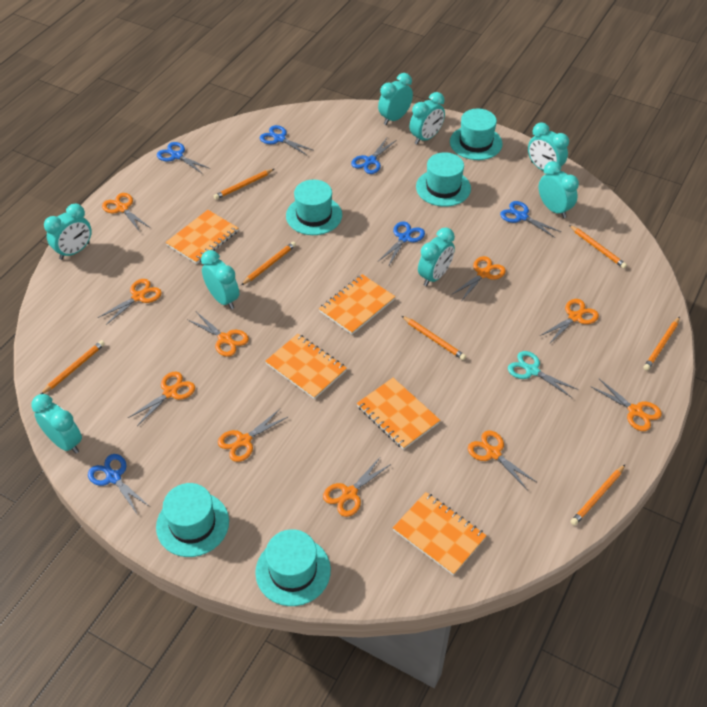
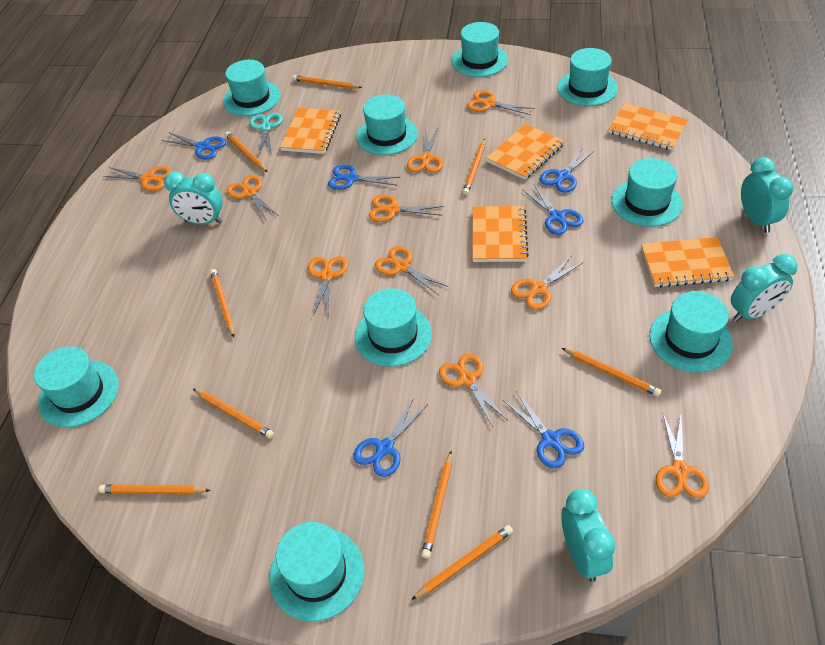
orange pencil: 7 -> 9
turquoise clock: 8 -> 4
turquoise hat: 5 -> 9

